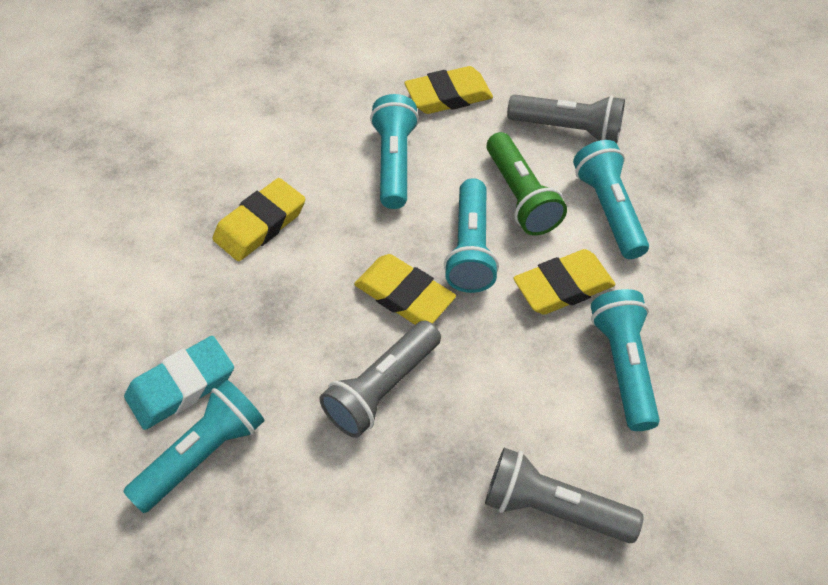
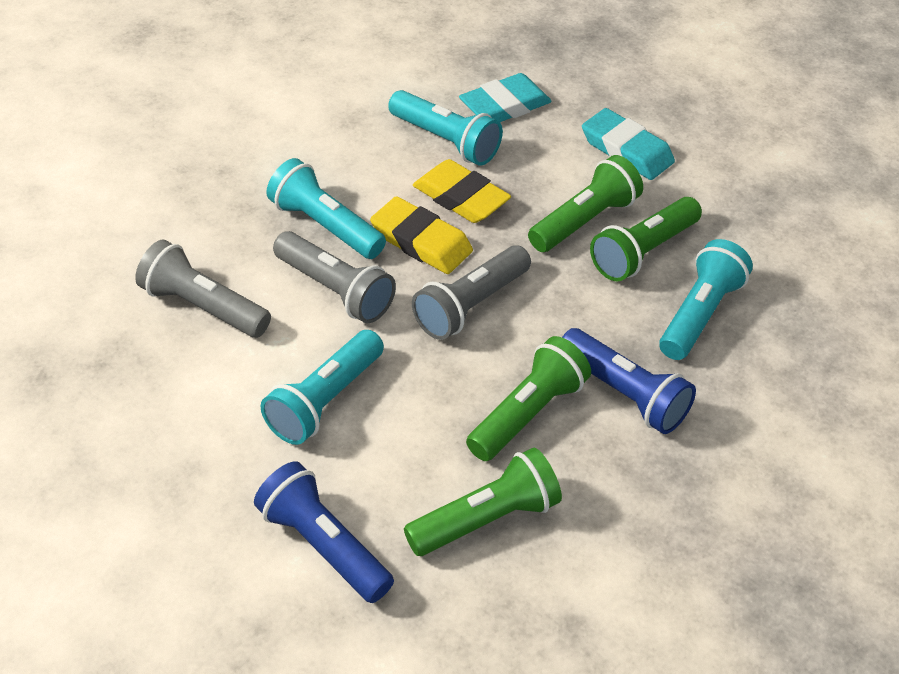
blue flashlight: 0 -> 2
green flashlight: 1 -> 4
turquoise eraser: 1 -> 2
turquoise flashlight: 5 -> 4
yellow eraser: 4 -> 2

